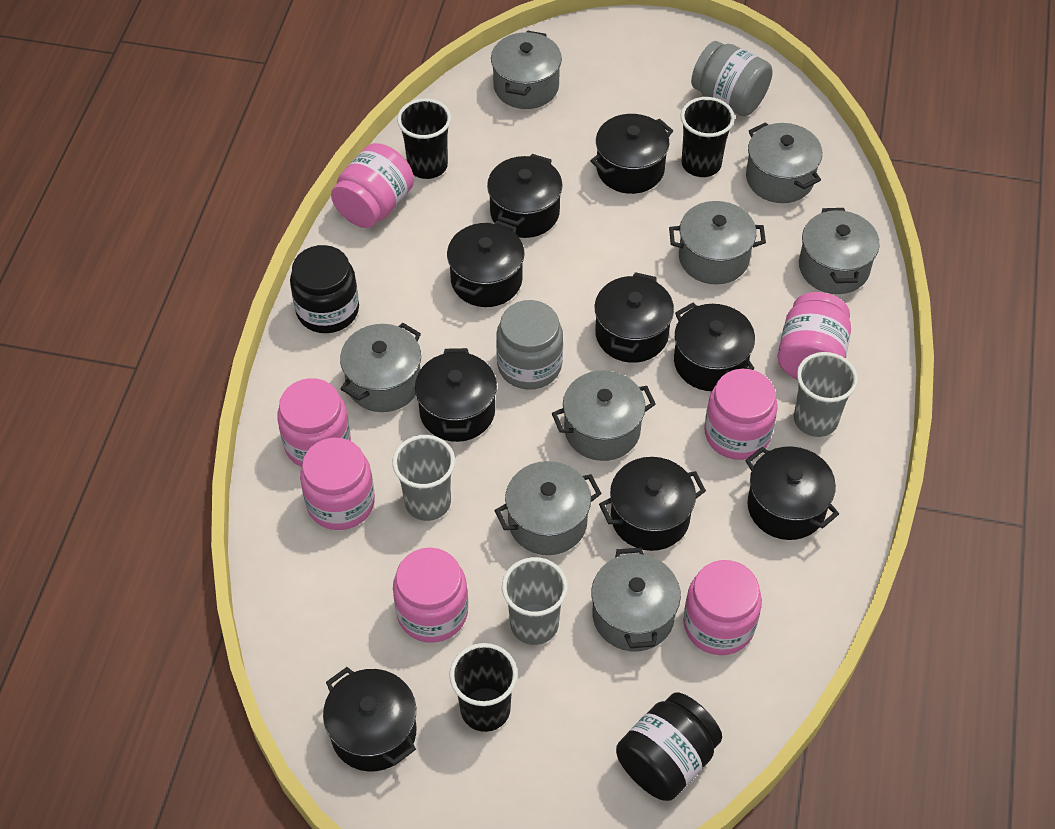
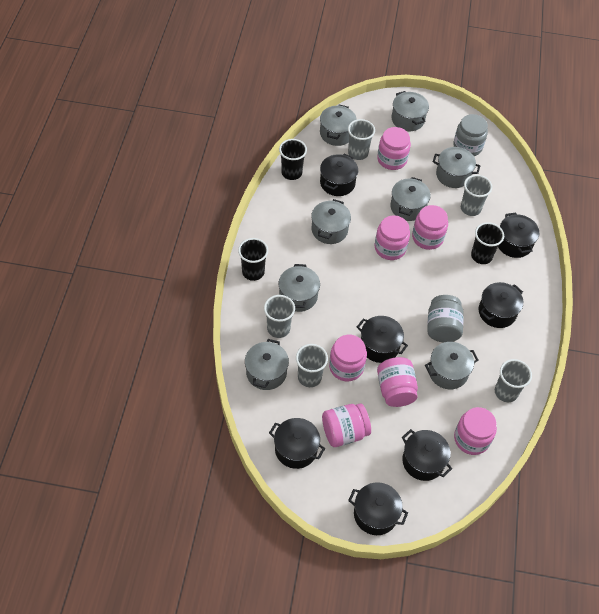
black jar: 2 -> 0
black pot: 9 -> 7
grey cup: 3 -> 5

